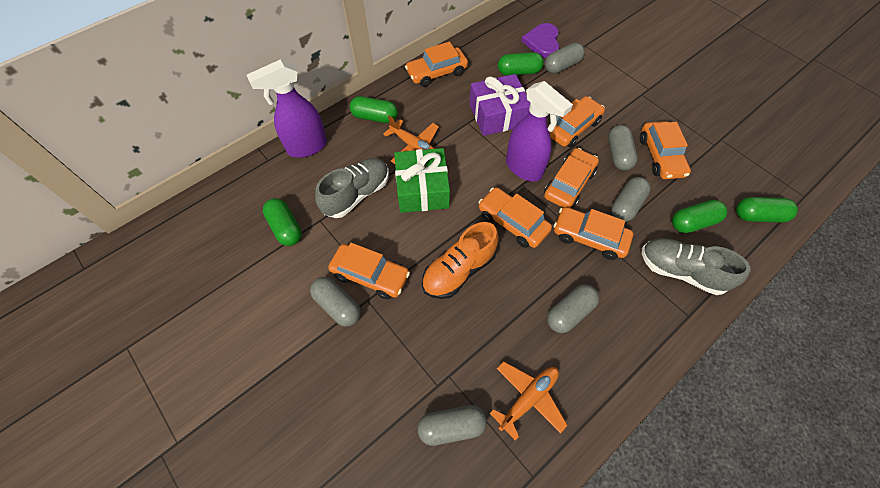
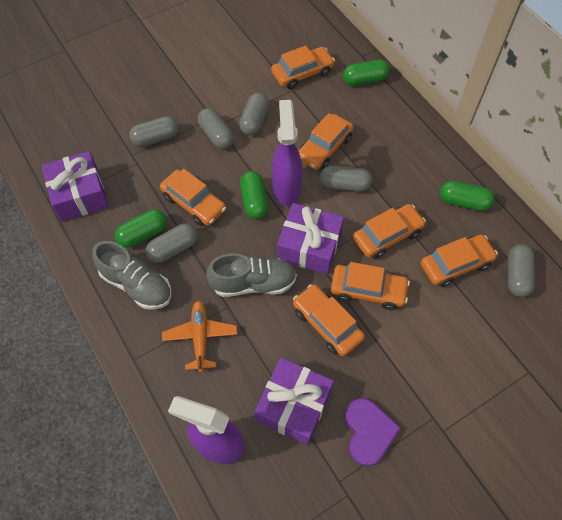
green capsule: 5 -> 4
green gift: 1 -> 0
orange plane: 2 -> 1
orange shoe: 1 -> 0
purple gift: 1 -> 3

